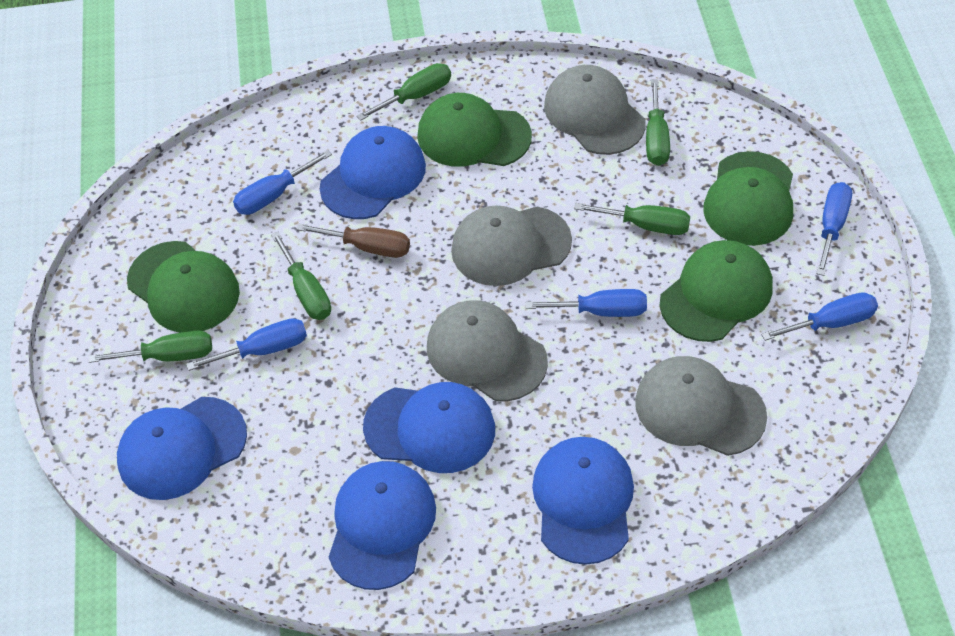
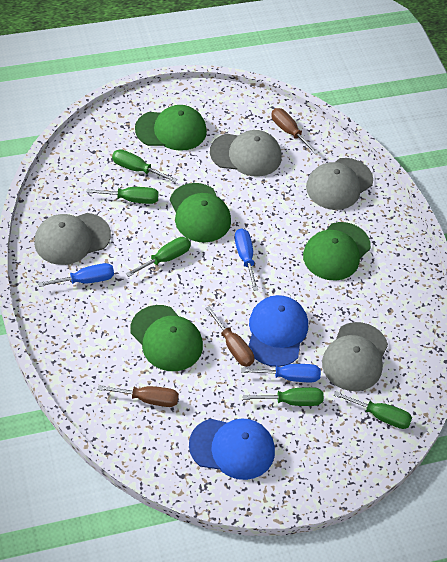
blue cap: 5 -> 2
blue screwdriver: 5 -> 3
brown screwdriver: 1 -> 3

